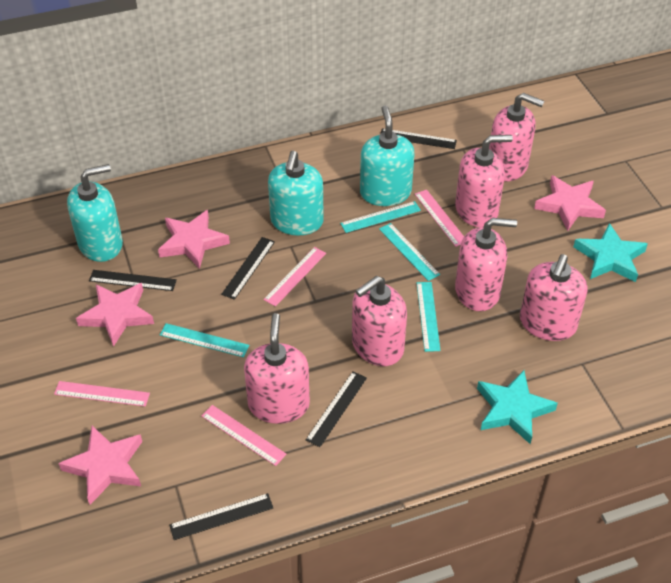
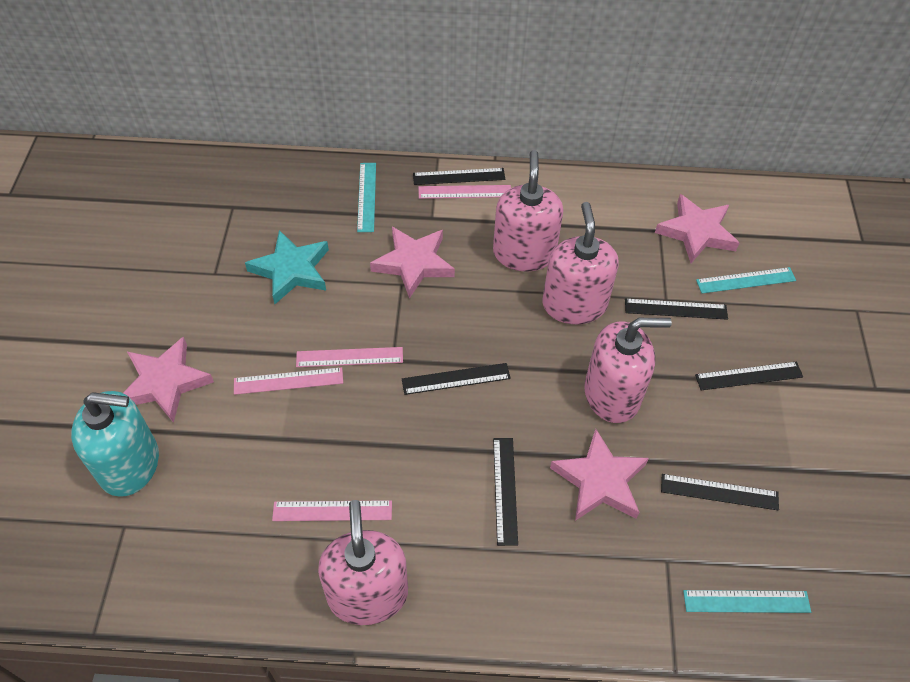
black ruler: 5 -> 6
pink soap dispenser: 6 -> 4
turquoise ruler: 4 -> 3
turquoise soap dispenser: 3 -> 1
turquoise star: 2 -> 1

